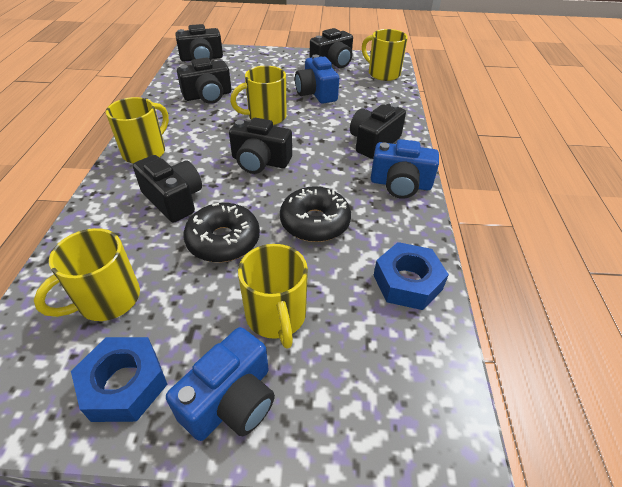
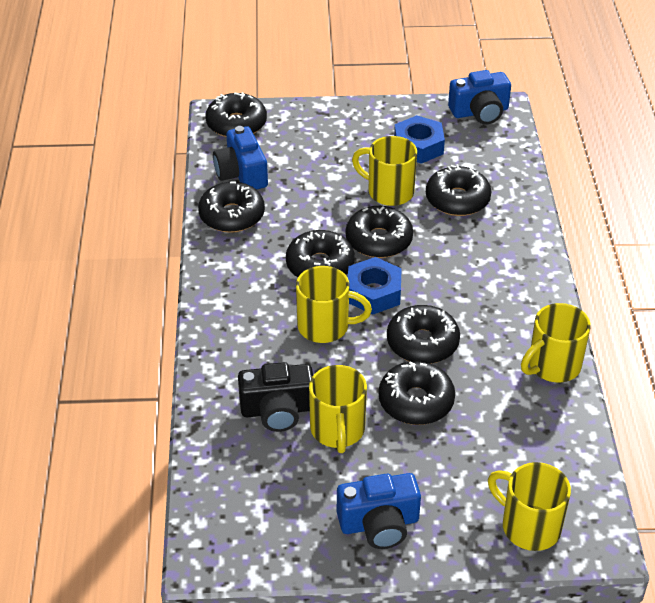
black camera: 6 -> 1
black donut: 2 -> 7

